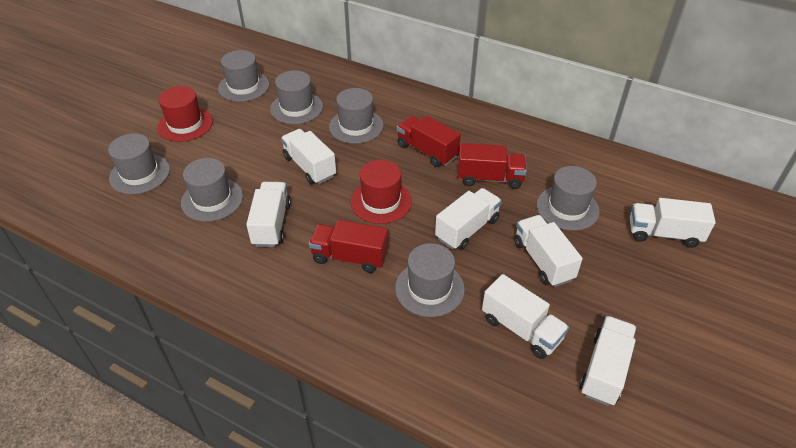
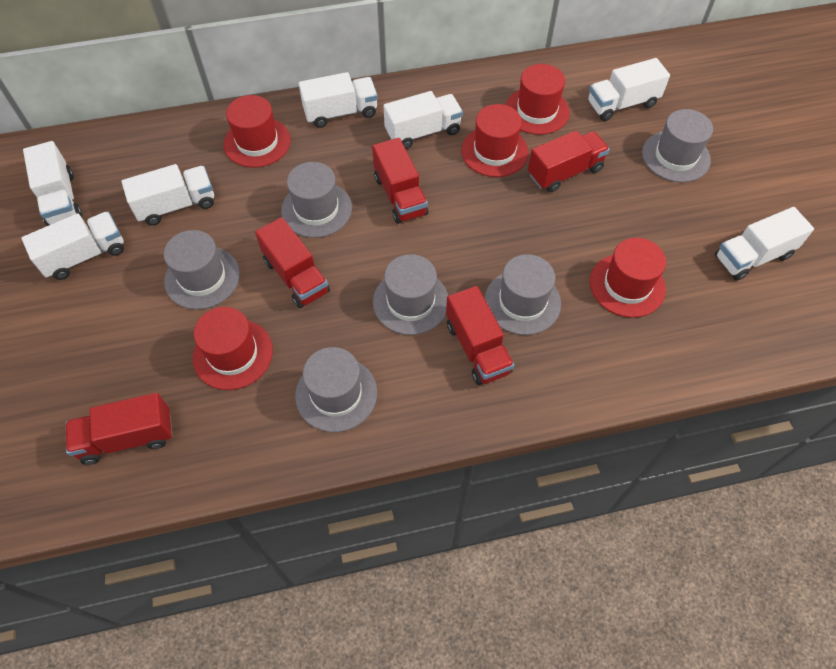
grey hat: 7 -> 6
red hat: 2 -> 5
red truck: 3 -> 5

